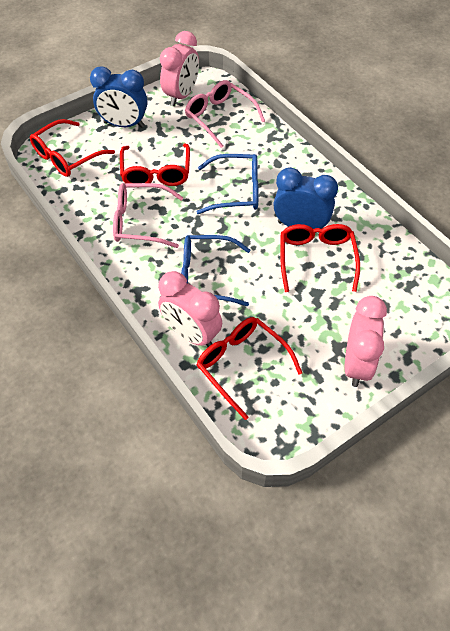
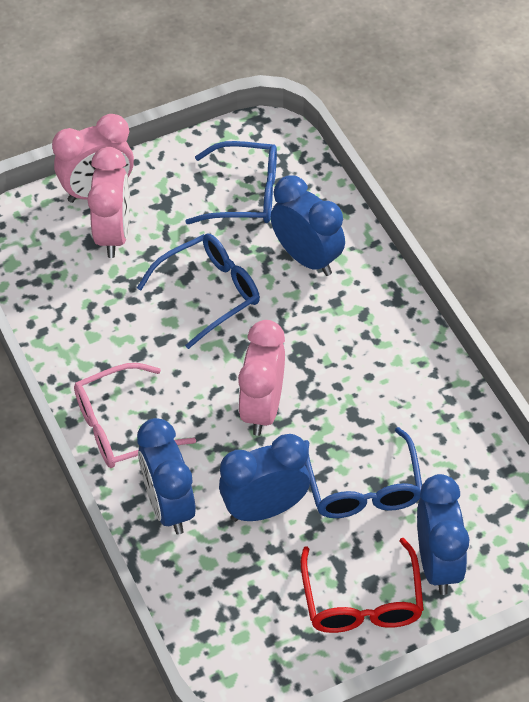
blue clock: 2 -> 4
blue glasses: 2 -> 3
pink glasses: 2 -> 1
red glasses: 4 -> 1

